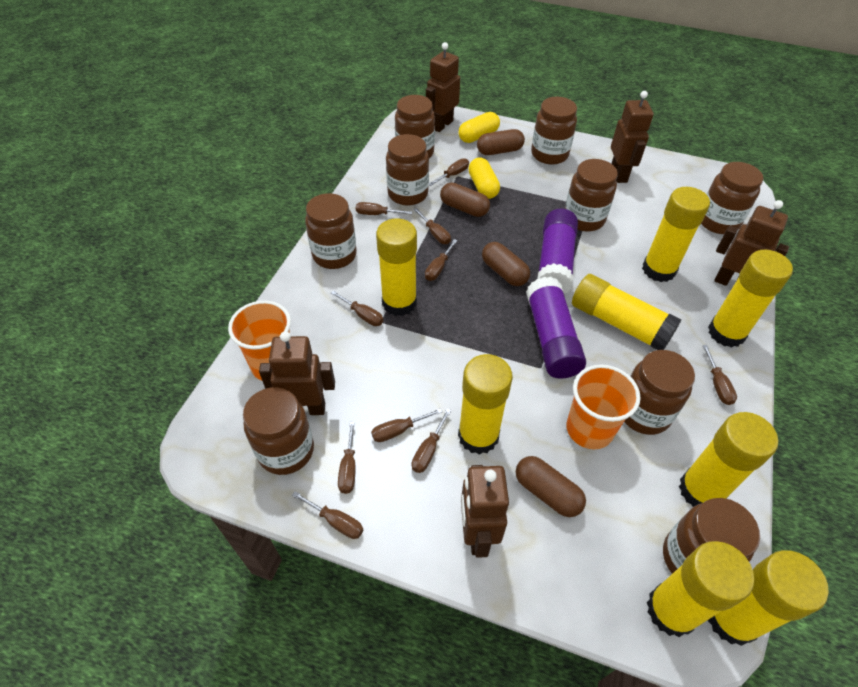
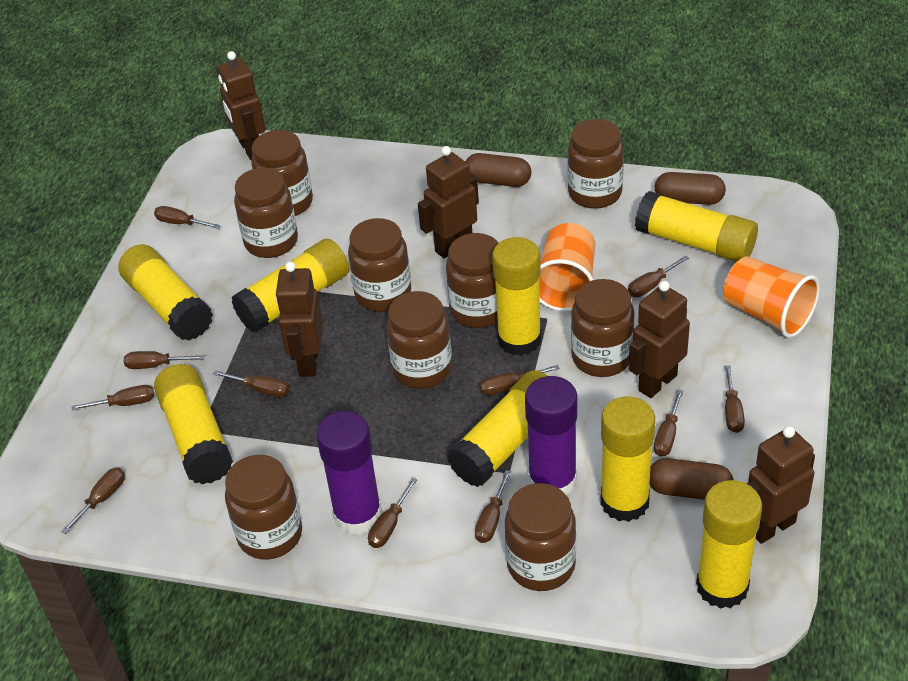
brown capsule: 4 -> 3
brown screwdriver: 10 -> 11
yellow capsule: 2 -> 0

